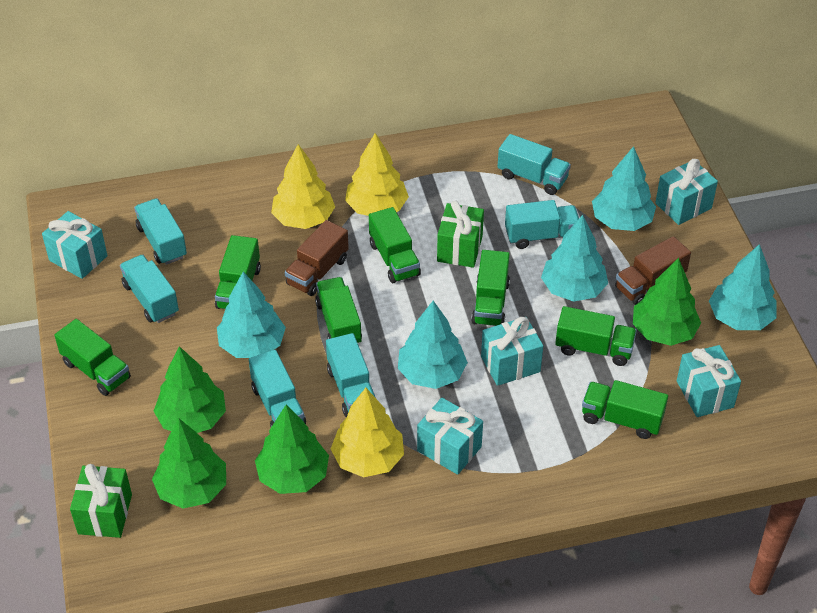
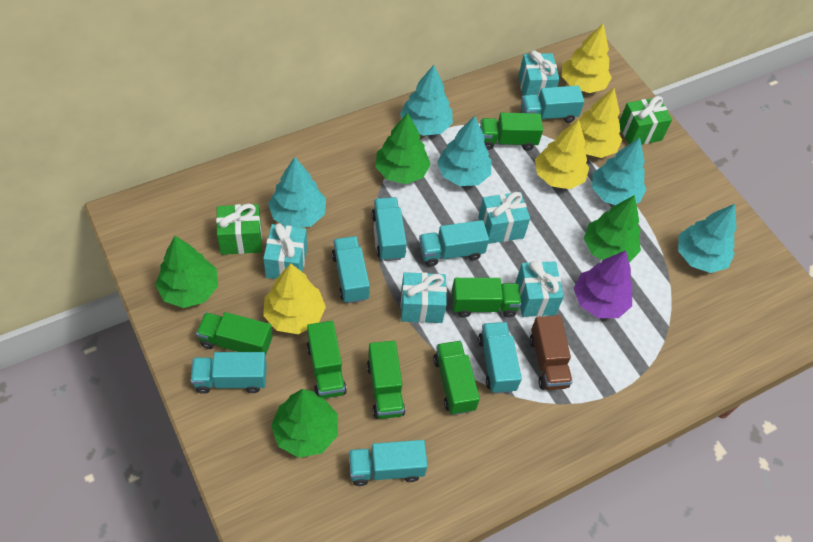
brown truck: 2 -> 1
green truck: 7 -> 6
purple tree: 0 -> 1
turquoise truck: 6 -> 7
yellow tree: 3 -> 4

